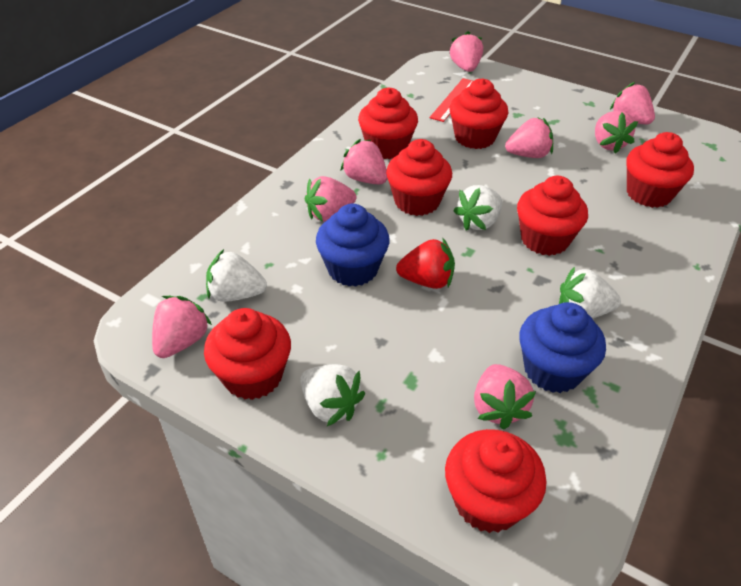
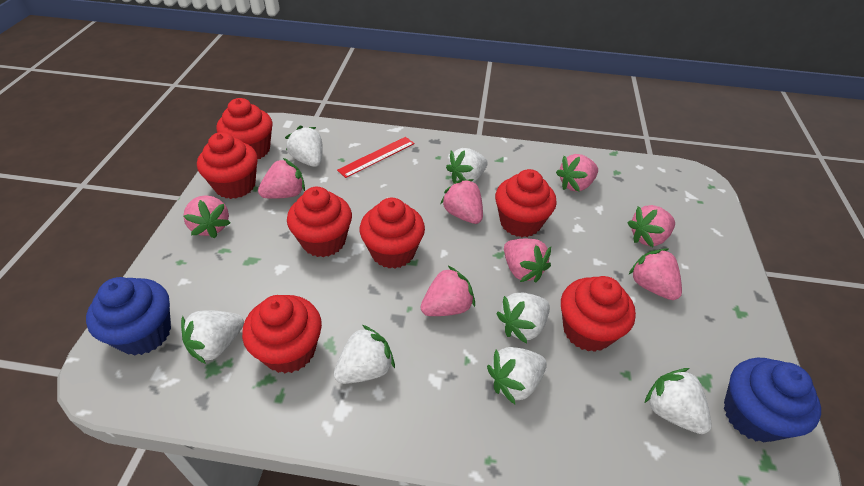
red strawberry: 1 -> 0
white strawberry: 4 -> 7

